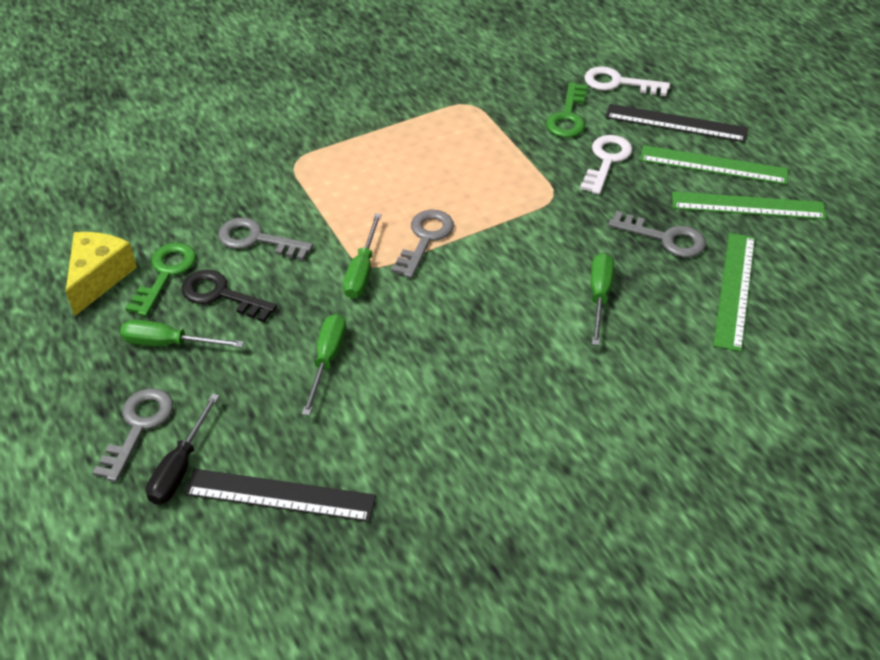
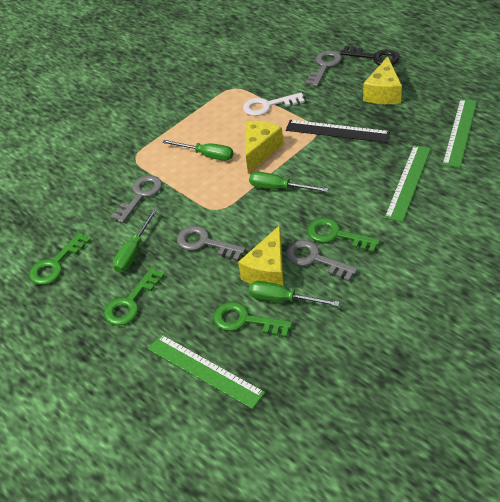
black ruler: 2 -> 1
black screwdriver: 1 -> 0
green key: 2 -> 4
white key: 2 -> 1
yellow cheese: 1 -> 3

